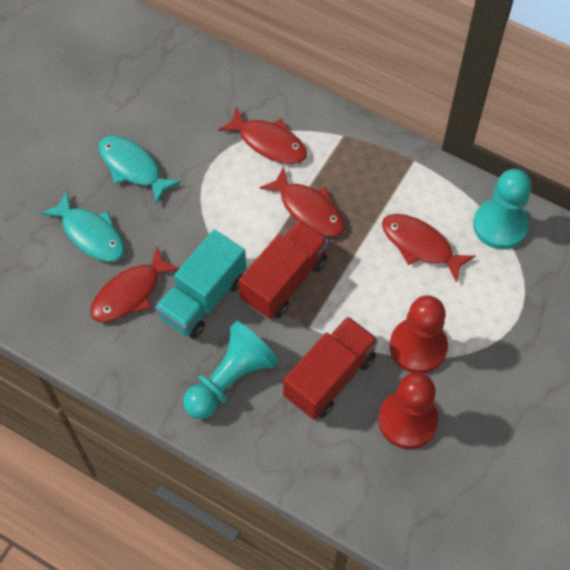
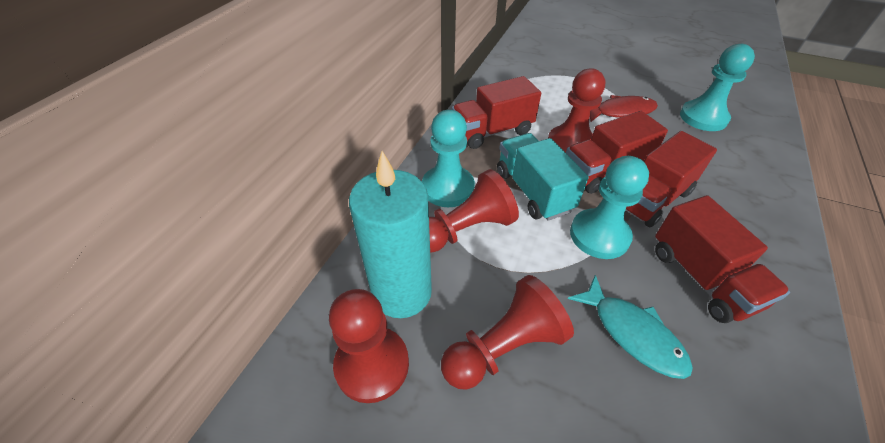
red fish: 4 -> 1
red pawn: 2 -> 4
red truck: 2 -> 4
turquoise candle: 0 -> 1
turquoise fish: 2 -> 1
turquoise pawn: 2 -> 3

